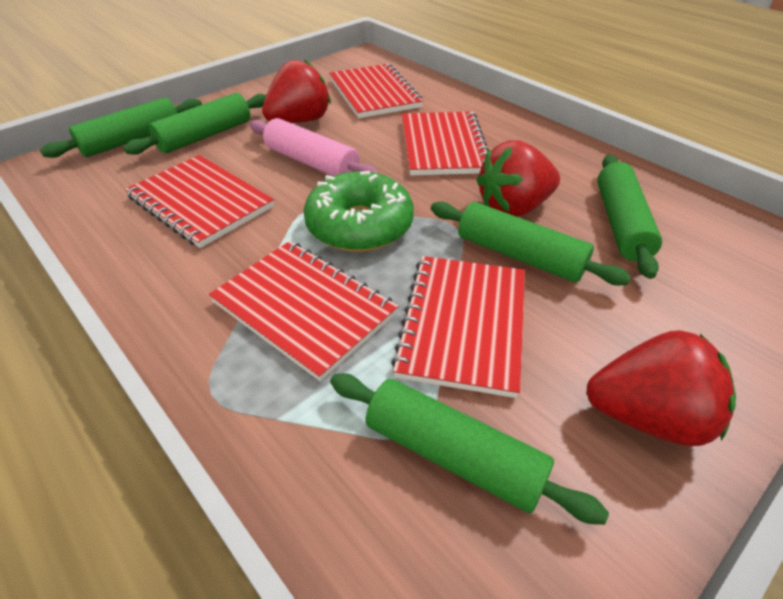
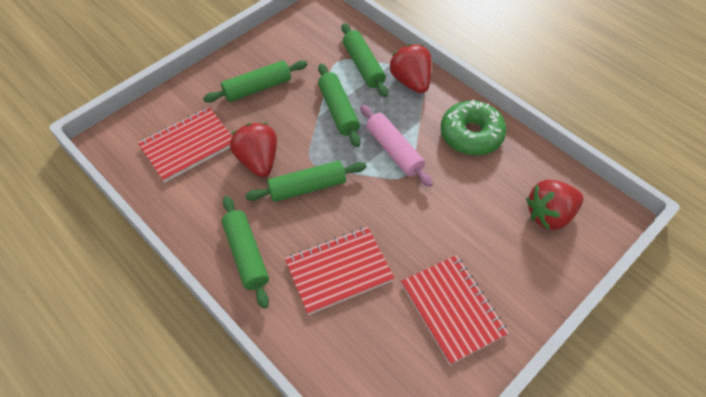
red notebook: 5 -> 3

